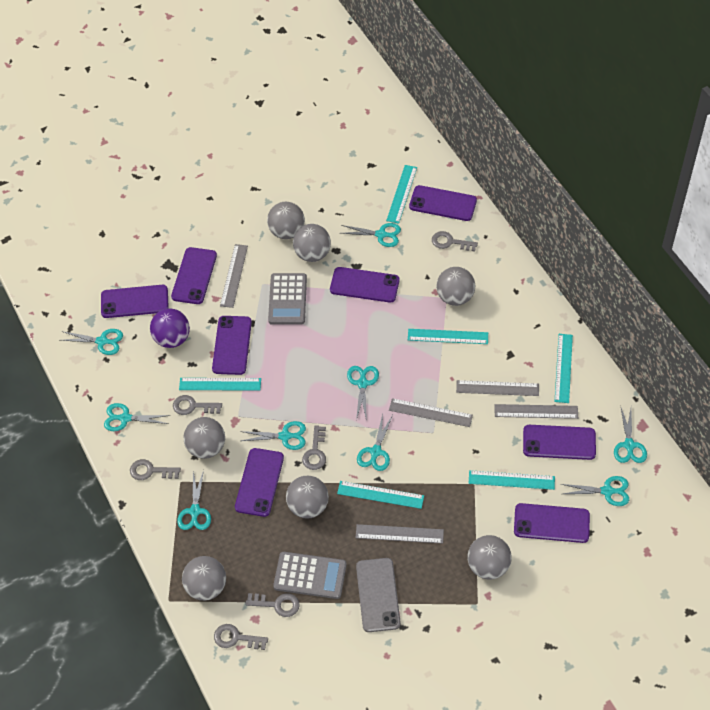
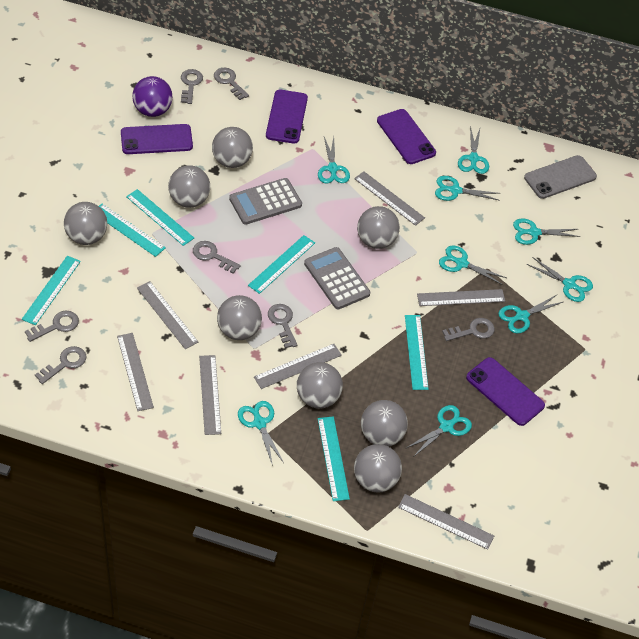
grey ball: 7 -> 8
grey key: 6 -> 7
grey ruler: 5 -> 7
purple phone: 8 -> 4

